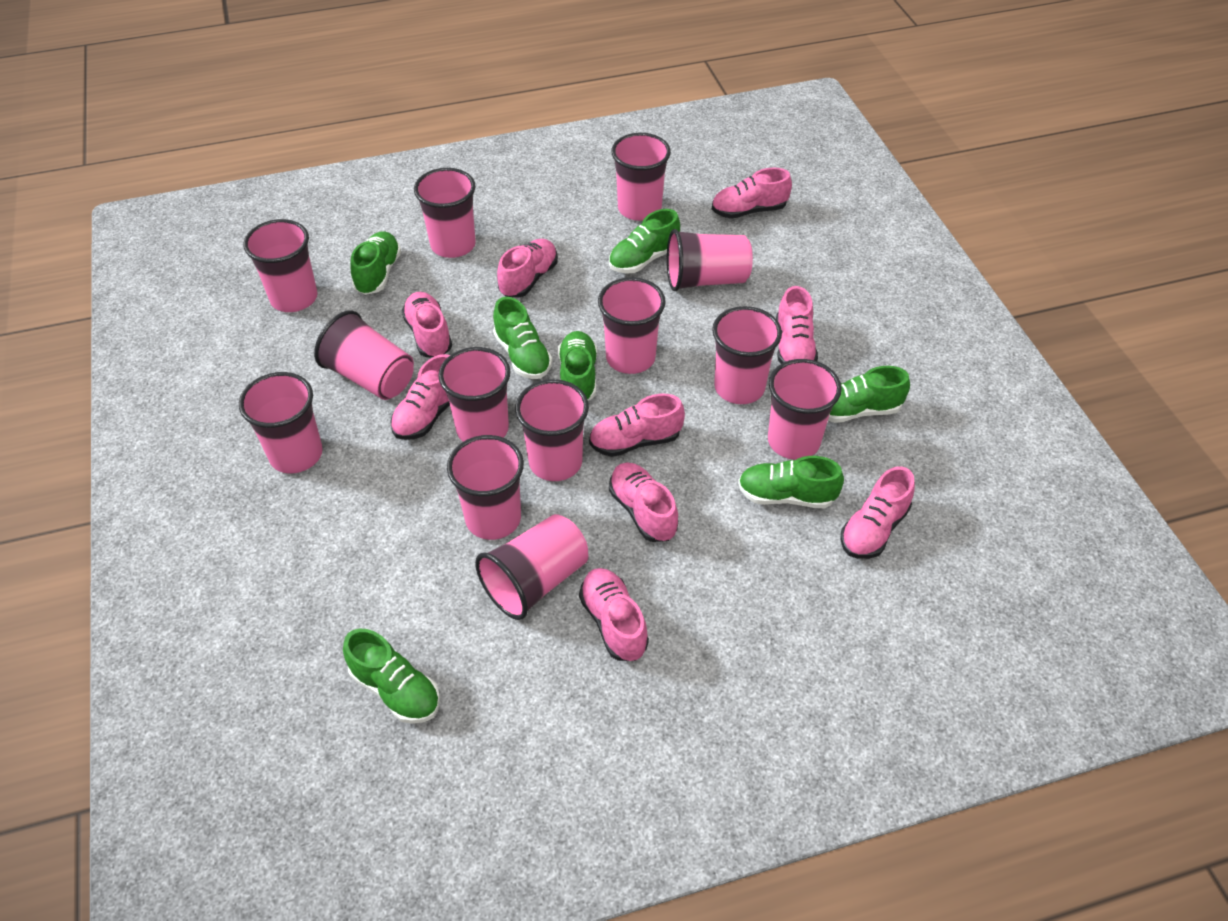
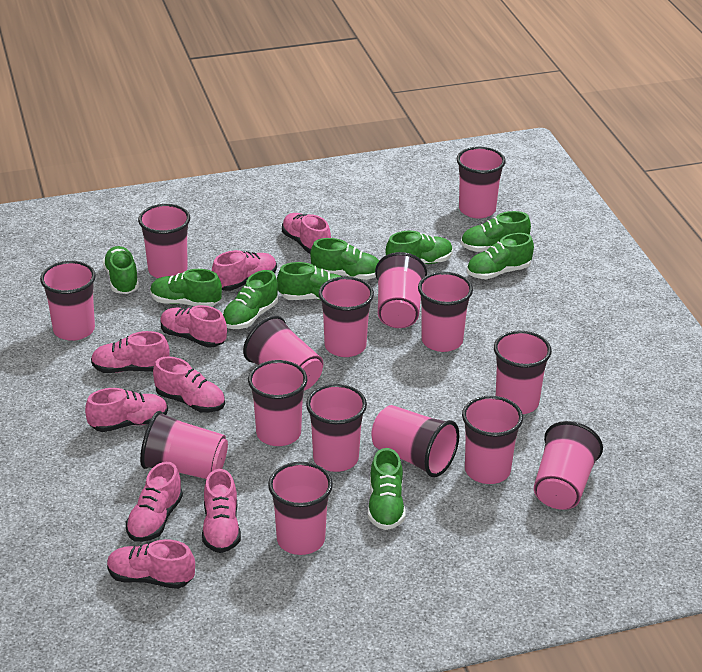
green shoe: 7 -> 9
pink cup: 13 -> 15

